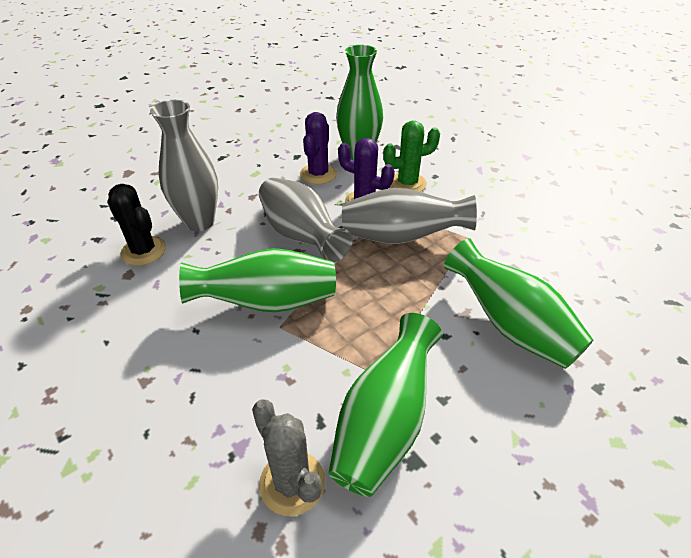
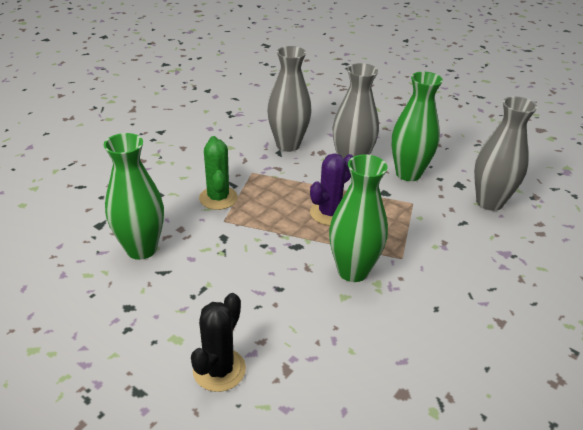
green vase: 4 -> 3
grey cactus: 1 -> 0
purple cactus: 2 -> 1

